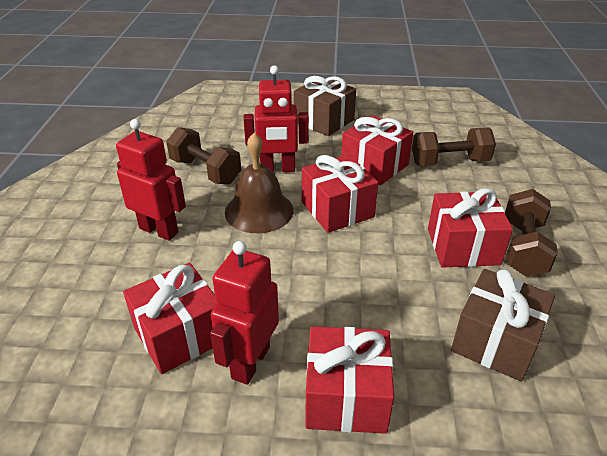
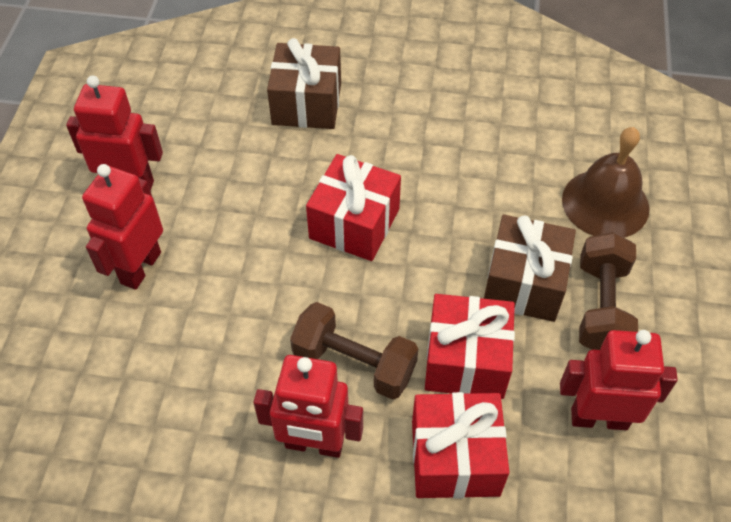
brown dumbbell: 3 -> 2
red gift: 5 -> 3
red robot: 3 -> 4

